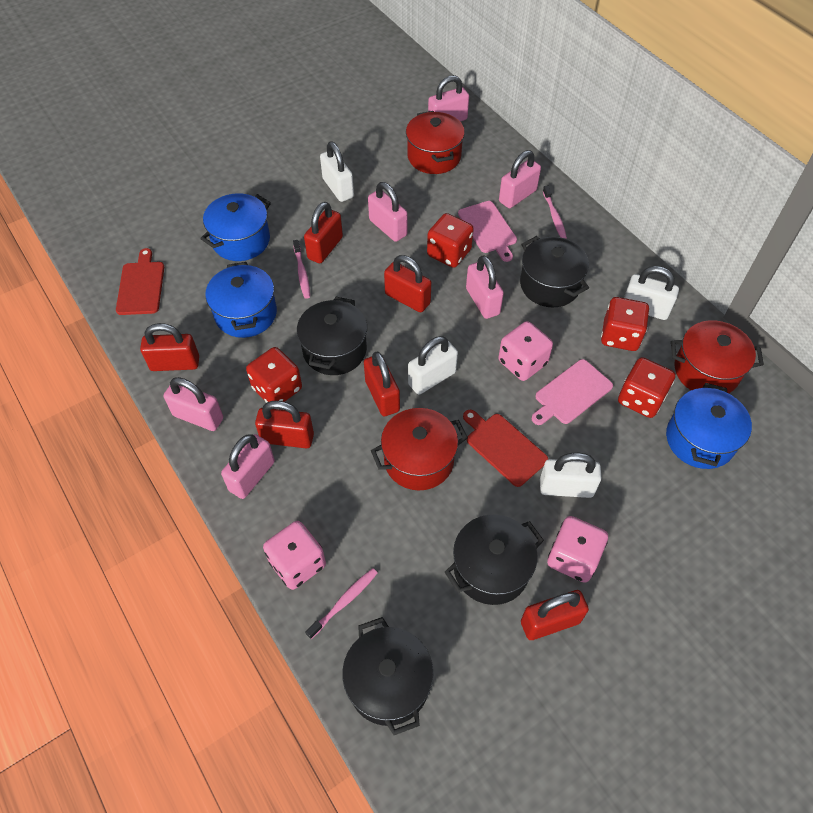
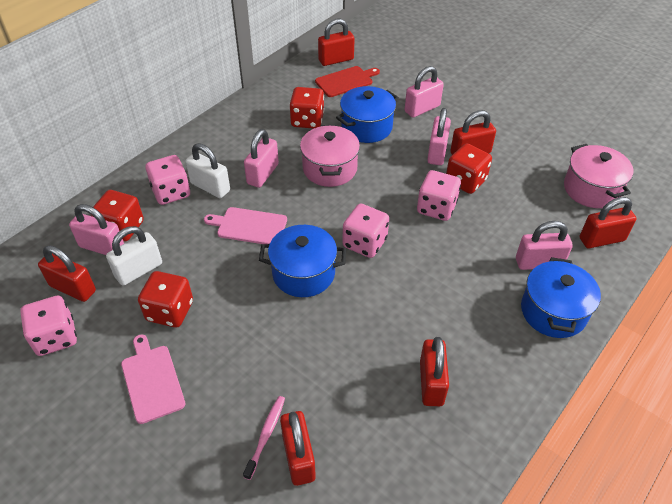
black pot: 4 -> 0
pink dice: 3 -> 4
pink padlock: 6 -> 5
pink pot: 0 -> 2
pink toothbrush: 3 -> 1
red cutting board: 2 -> 1
red pot: 3 -> 0
white padlock: 4 -> 2

